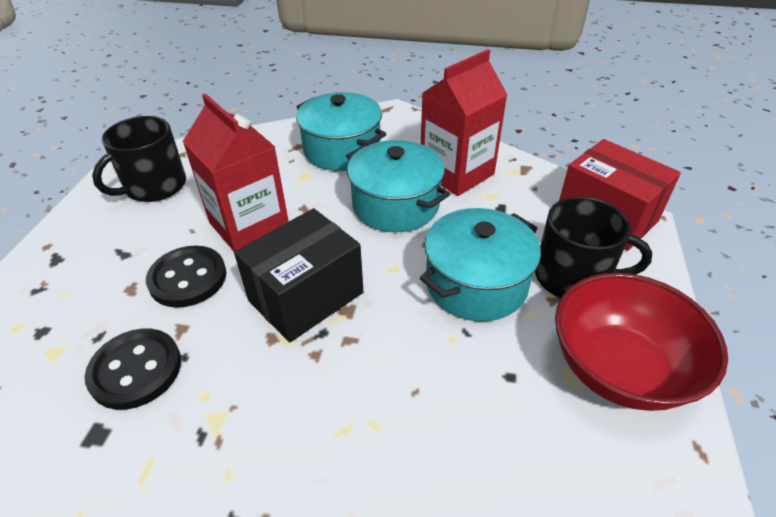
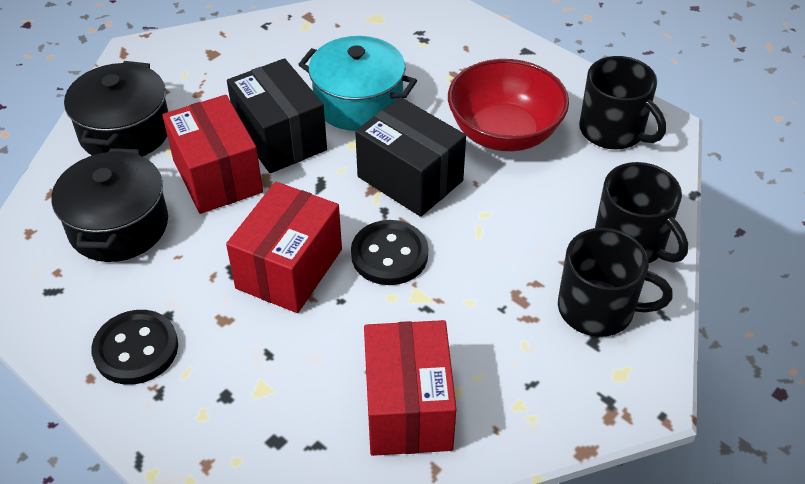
black box: 1 -> 2
black mug: 2 -> 3
black pot: 0 -> 2
red box: 1 -> 3
red carton: 2 -> 0
turquoise pot: 3 -> 1

